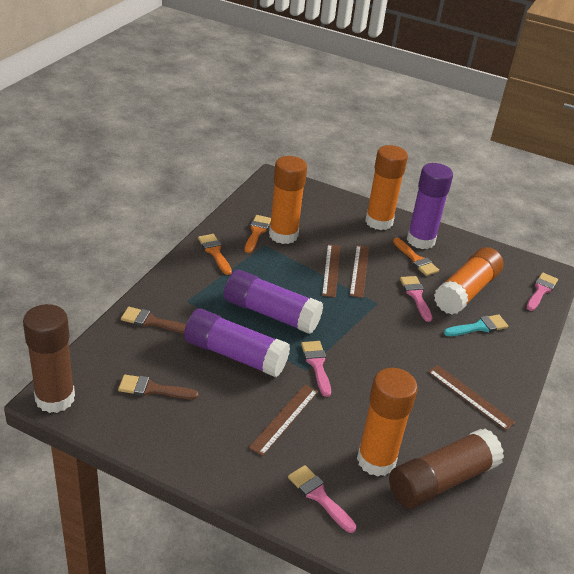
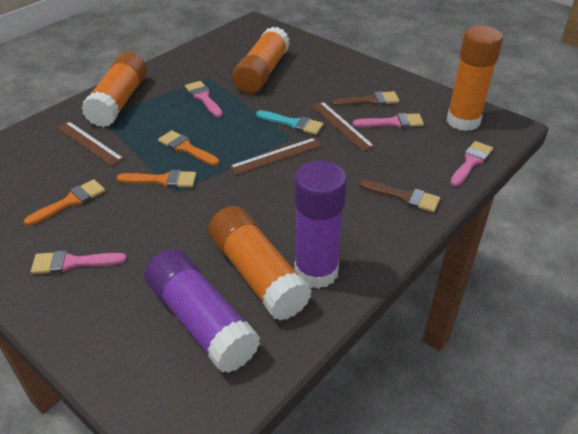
brown glue stick: 2 -> 0
brown ruler: 4 -> 3
purple glue stick: 3 -> 2

